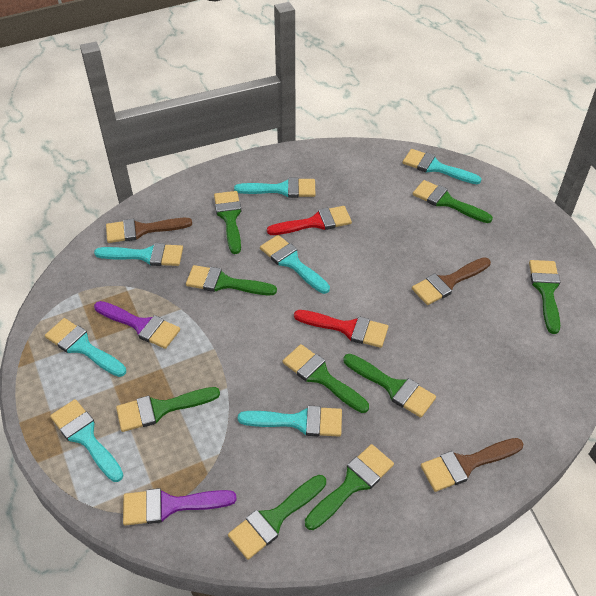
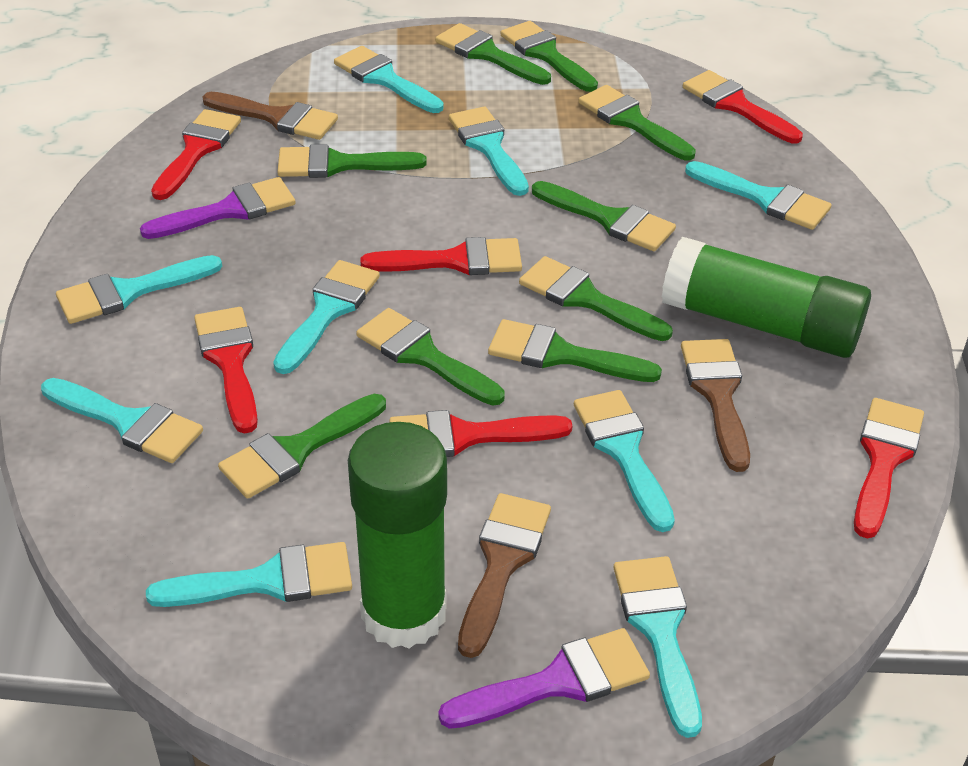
green glue stick: 0 -> 2
red brush: 2 -> 6
turquoise brush: 7 -> 9

